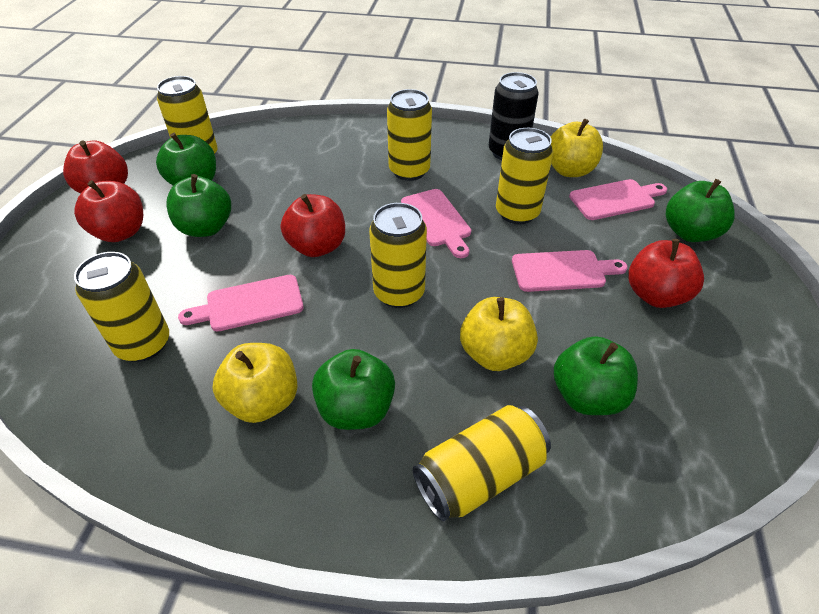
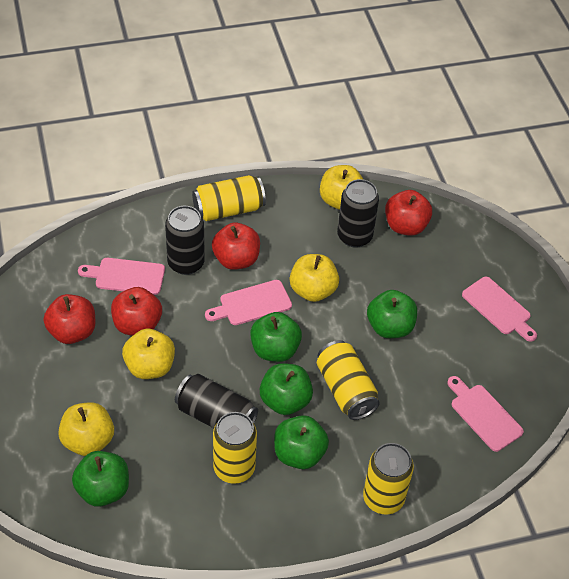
black can: 1 -> 3
yellow apple: 3 -> 4
yellow can: 6 -> 4

